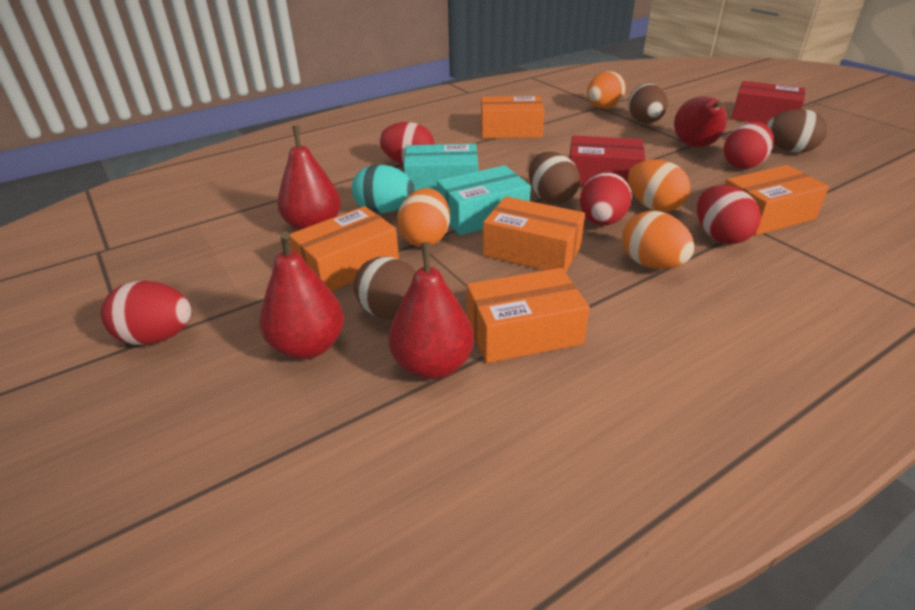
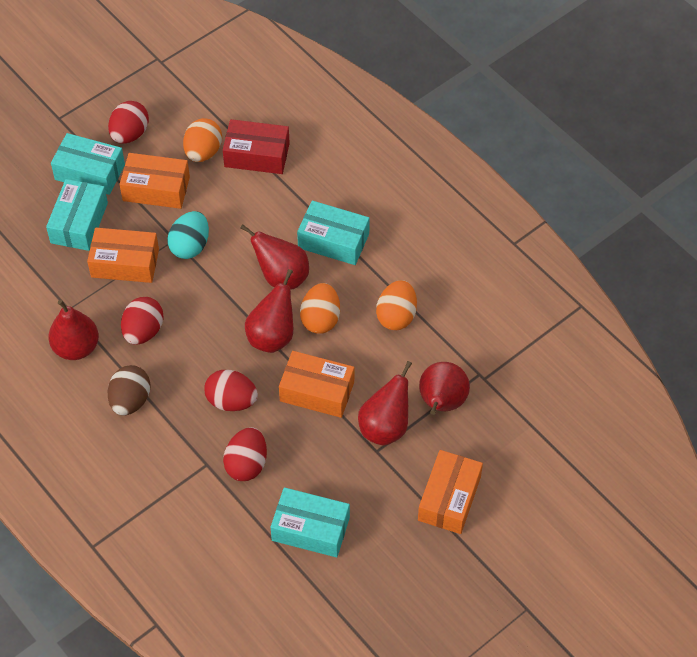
brown egg: 4 -> 1
orange box: 5 -> 4
orange egg: 4 -> 3
red box: 2 -> 1
red egg: 5 -> 4
red pear: 4 -> 5
turquoise box: 2 -> 4

